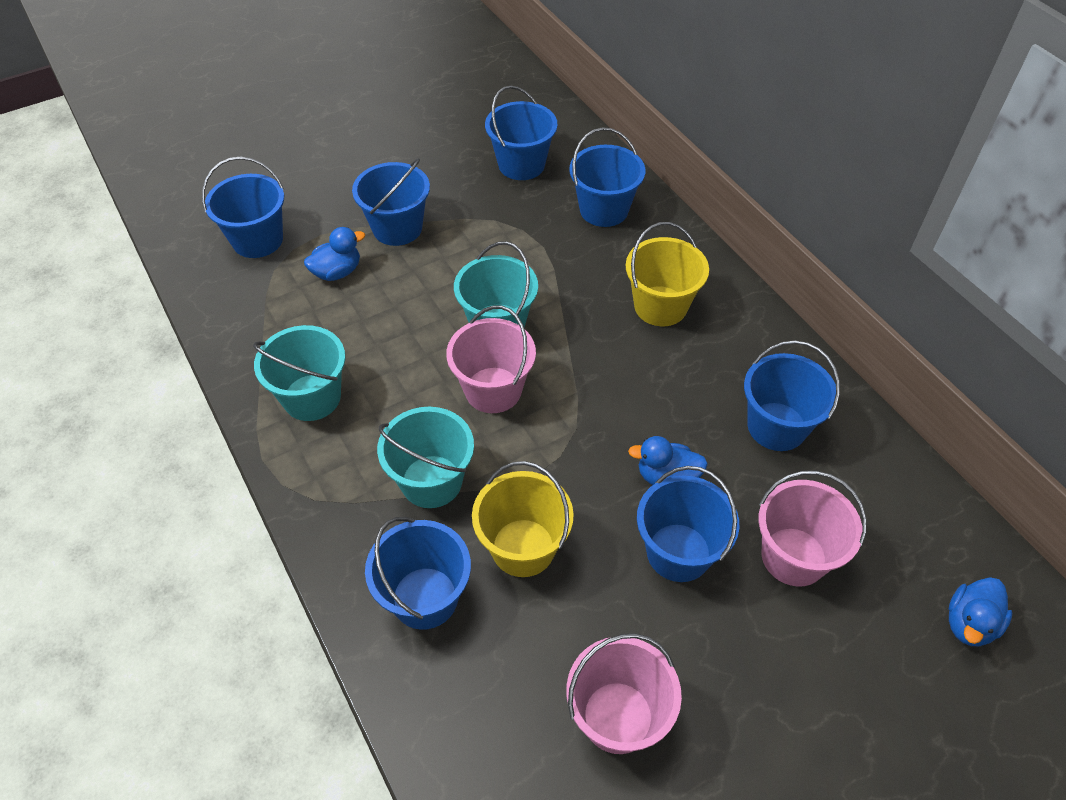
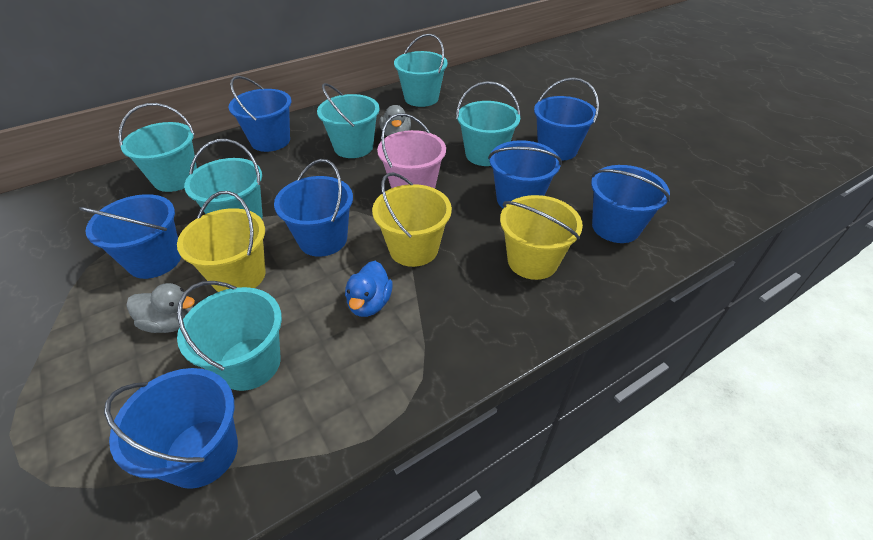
blue duck: 3 -> 1
grey duck: 0 -> 2
pink bucket: 3 -> 1
turquoise bucket: 3 -> 6
yellow bucket: 2 -> 3

